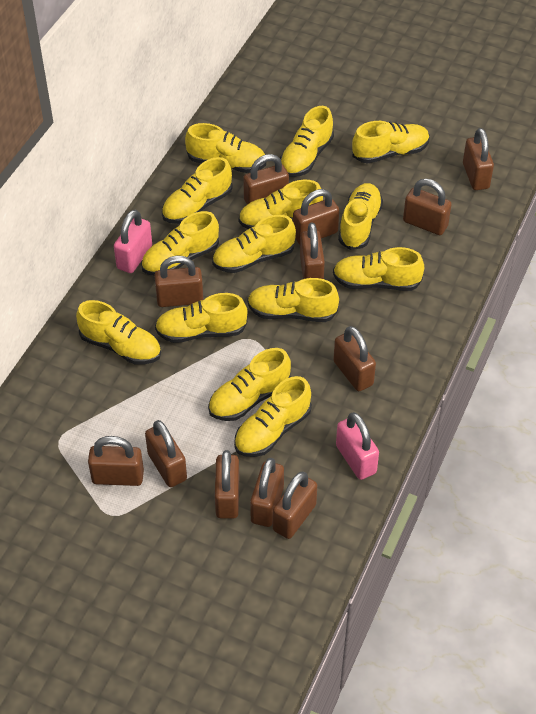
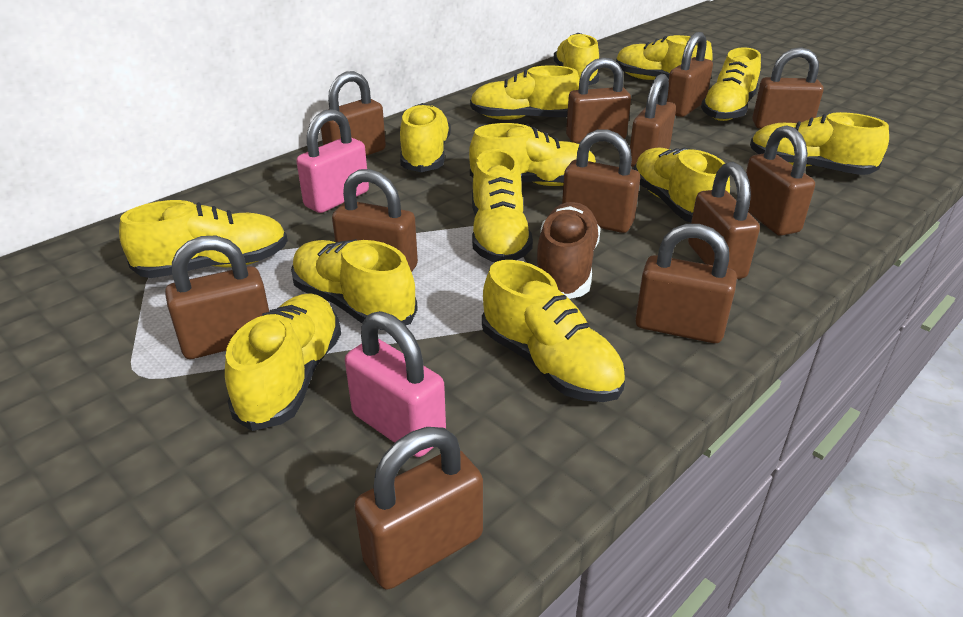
brown shoe: 0 -> 1
yellow shoe: 14 -> 13

